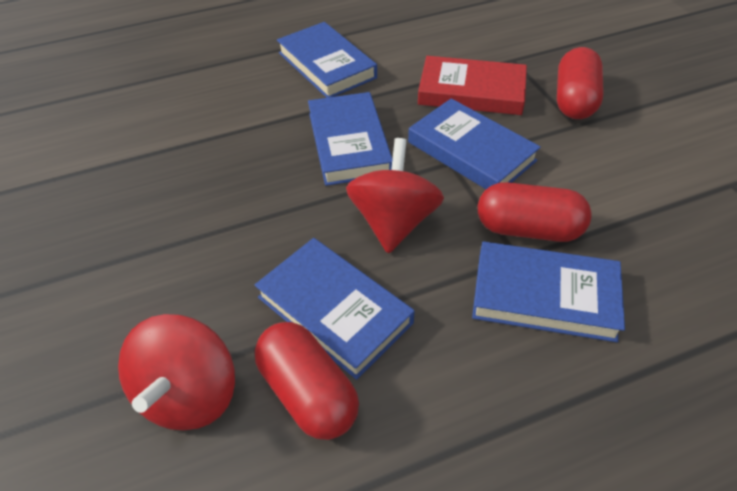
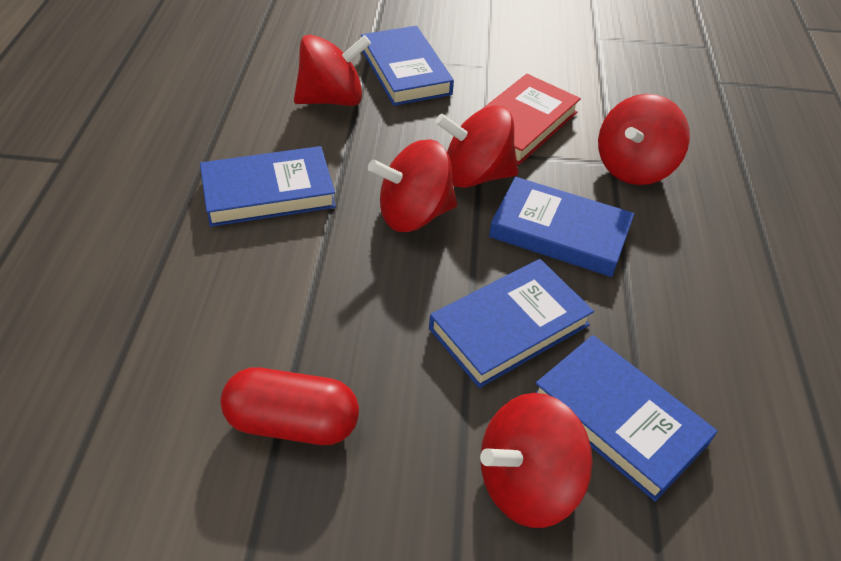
red capsule: 3 -> 1
red spinning top: 2 -> 5

